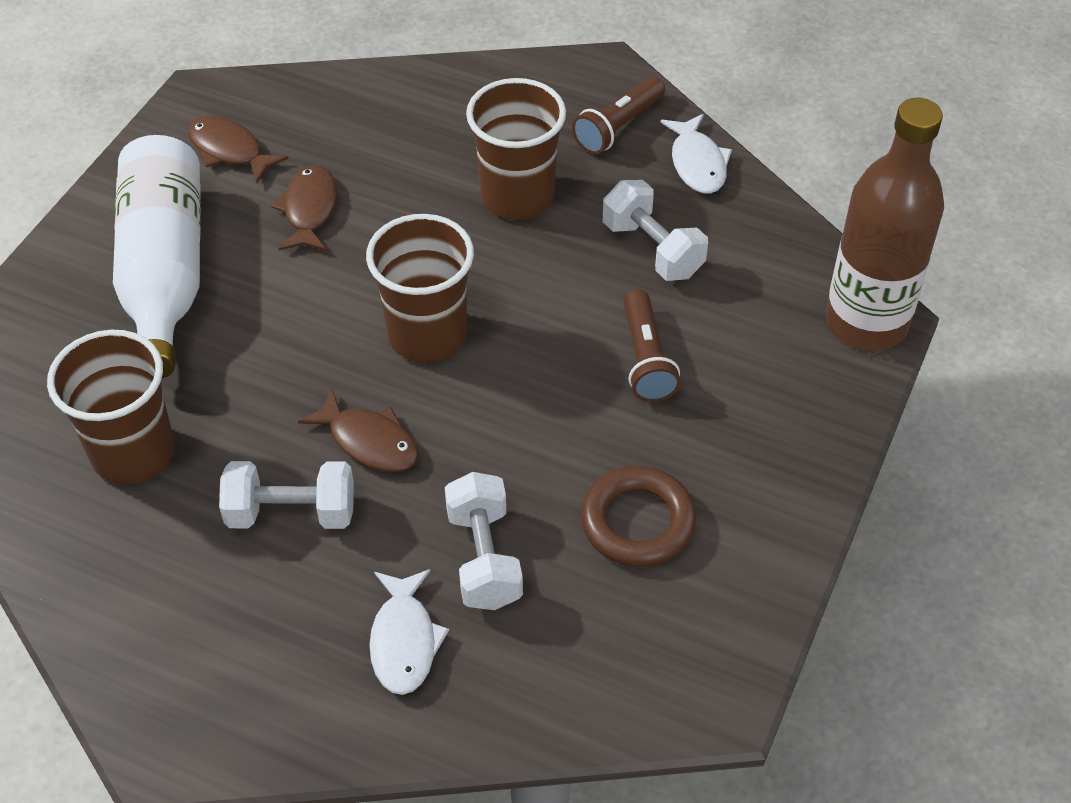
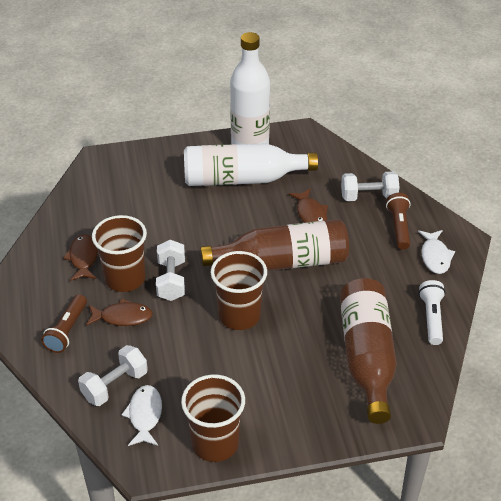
brown bottle: 1 -> 2
brown ring: 1 -> 0
white bottle: 1 -> 2
white flashlight: 0 -> 1

